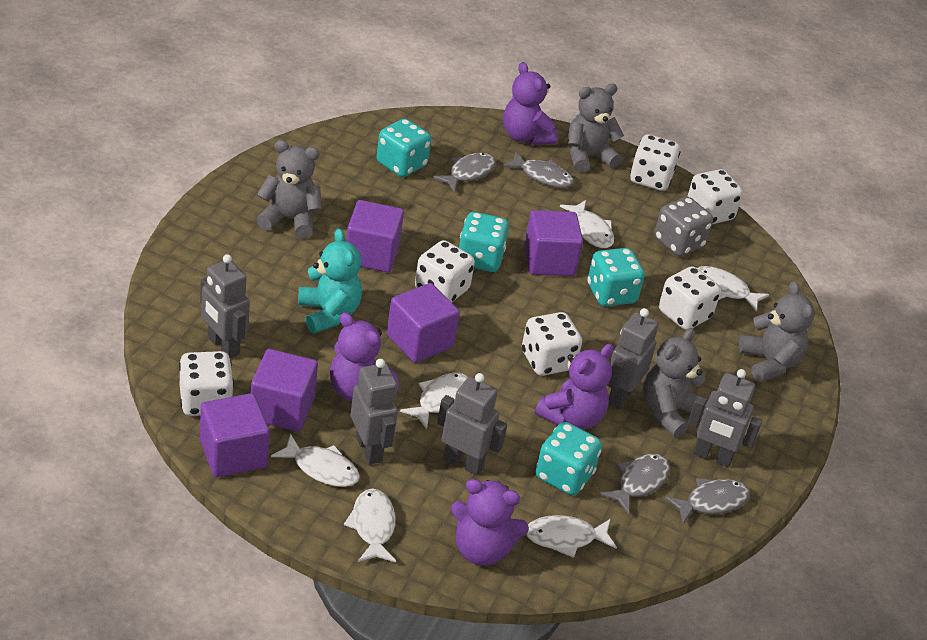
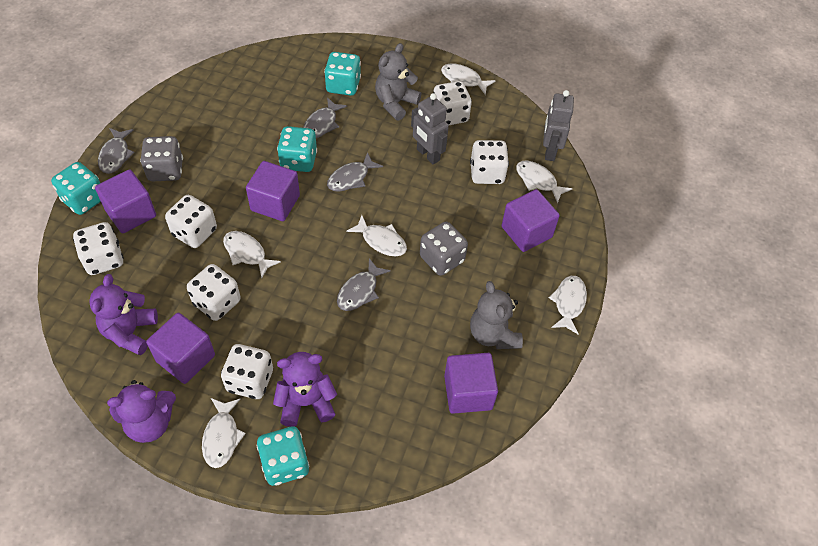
grey dice: 1 -> 2
grey robot: 5 -> 2
grey teddy bear: 4 -> 2
purple teddy bear: 4 -> 3
turquoise teddy bear: 1 -> 0

